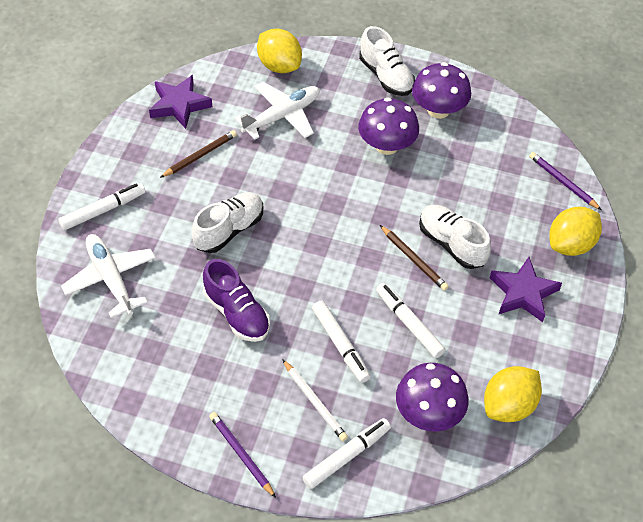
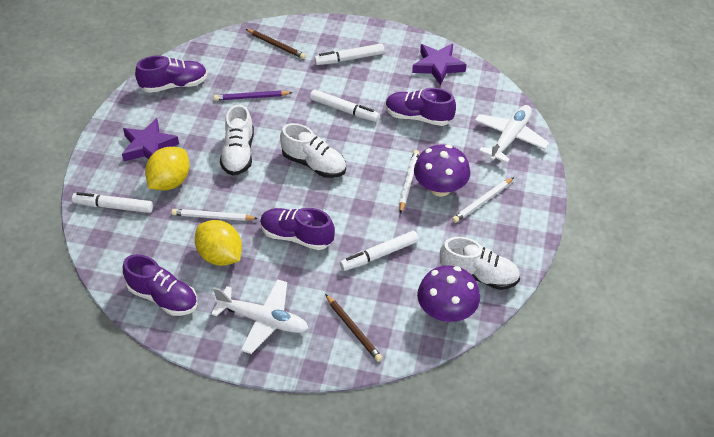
purple mushroom: 3 -> 2
purple pencil: 2 -> 1
purple shoe: 1 -> 4
white pencil: 1 -> 3
yellow lemon: 3 -> 2

